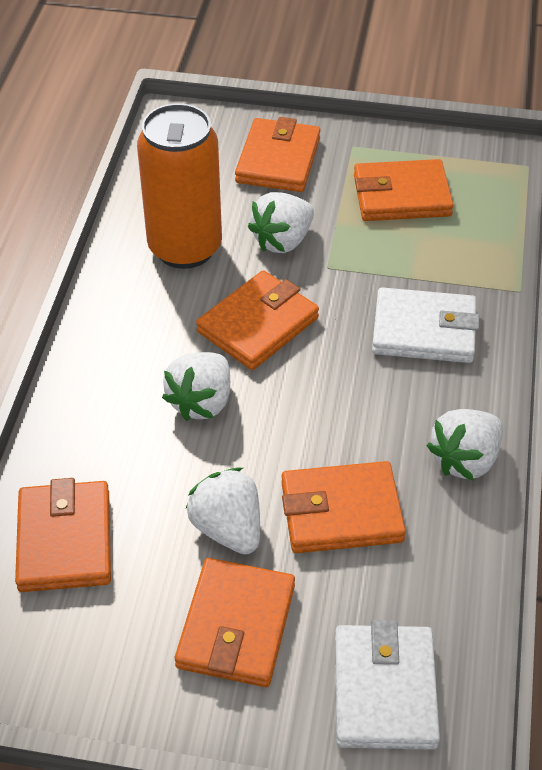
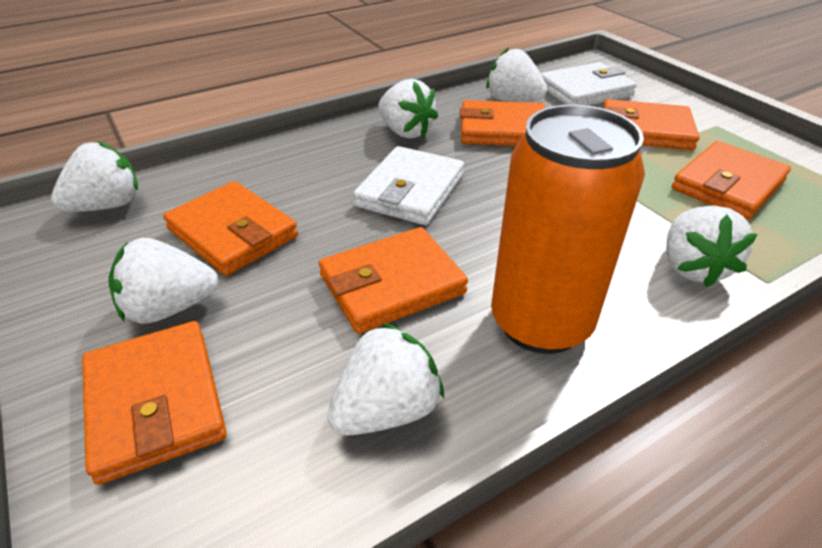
white strawberry: 4 -> 6

